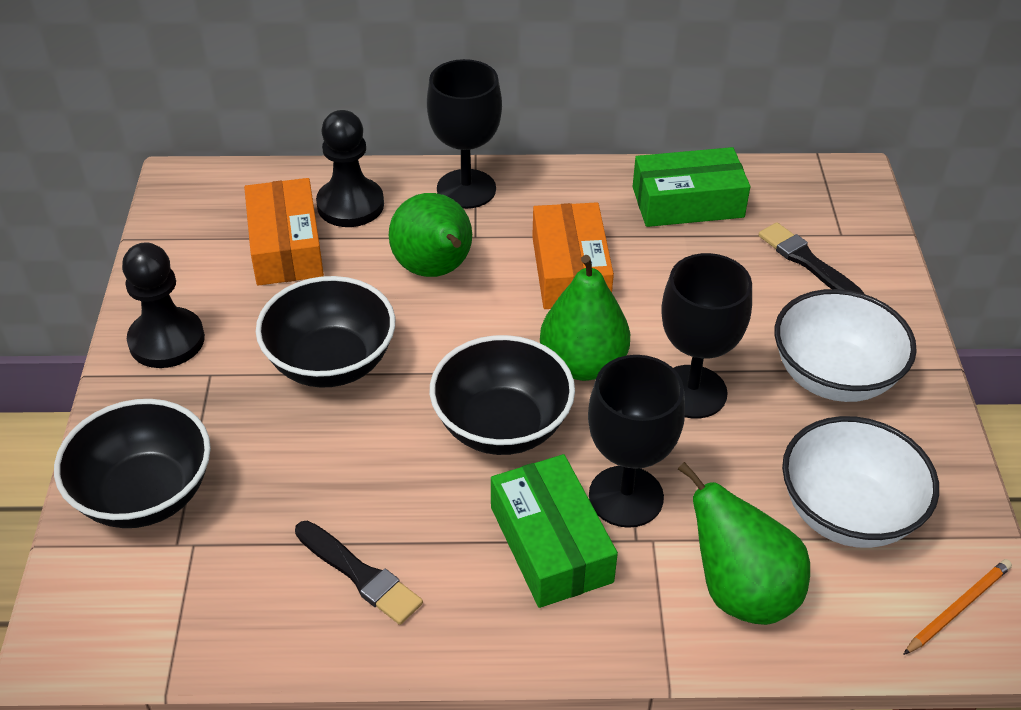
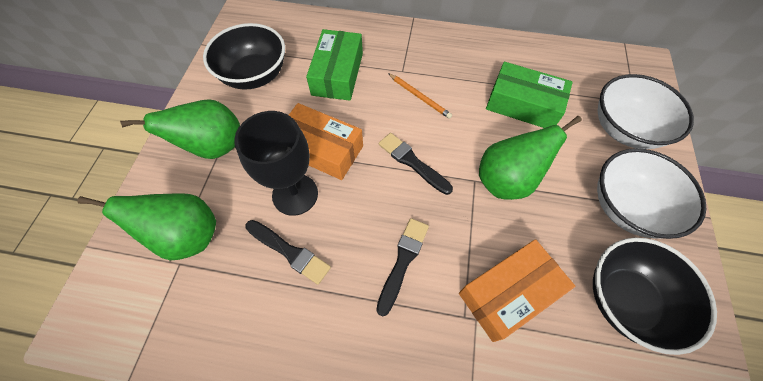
black bowl: 3 -> 2
black brush: 2 -> 3
black goblet: 3 -> 1
black pawn: 2 -> 0

